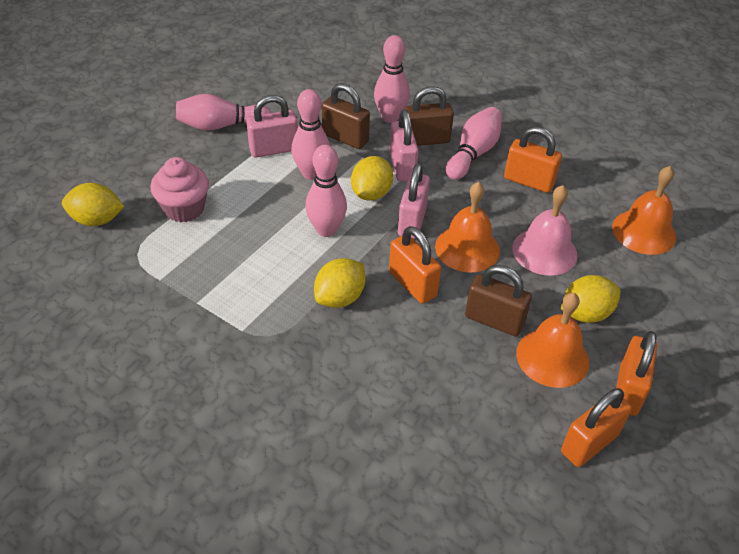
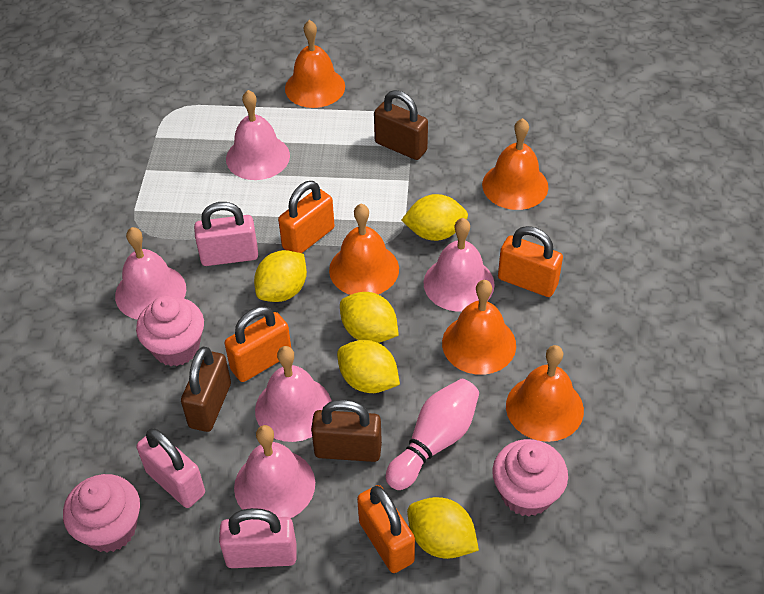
orange bell: 3 -> 5
pink bell: 1 -> 5
pink bowling pin: 5 -> 1
pink cupcake: 1 -> 3
yellow lemon: 4 -> 5

